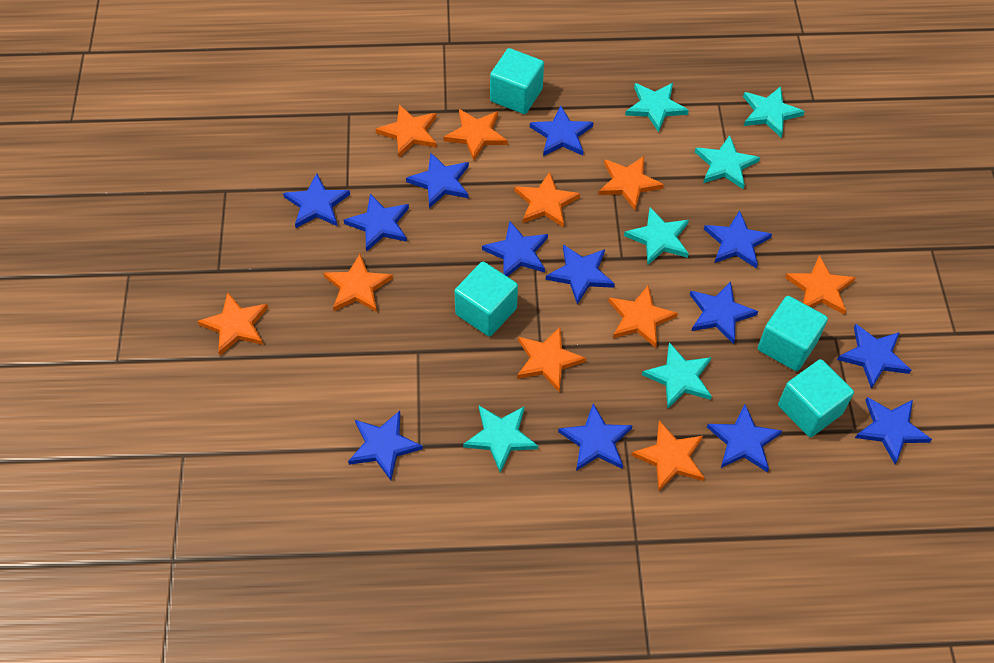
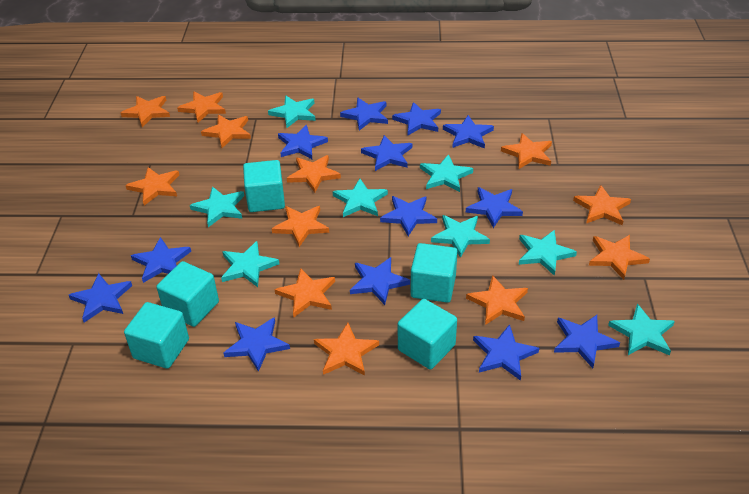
orange star: 10 -> 12
turquoise cube: 4 -> 5
turquoise star: 6 -> 8

